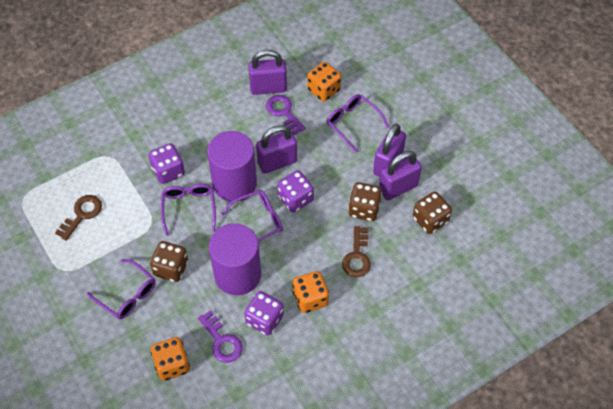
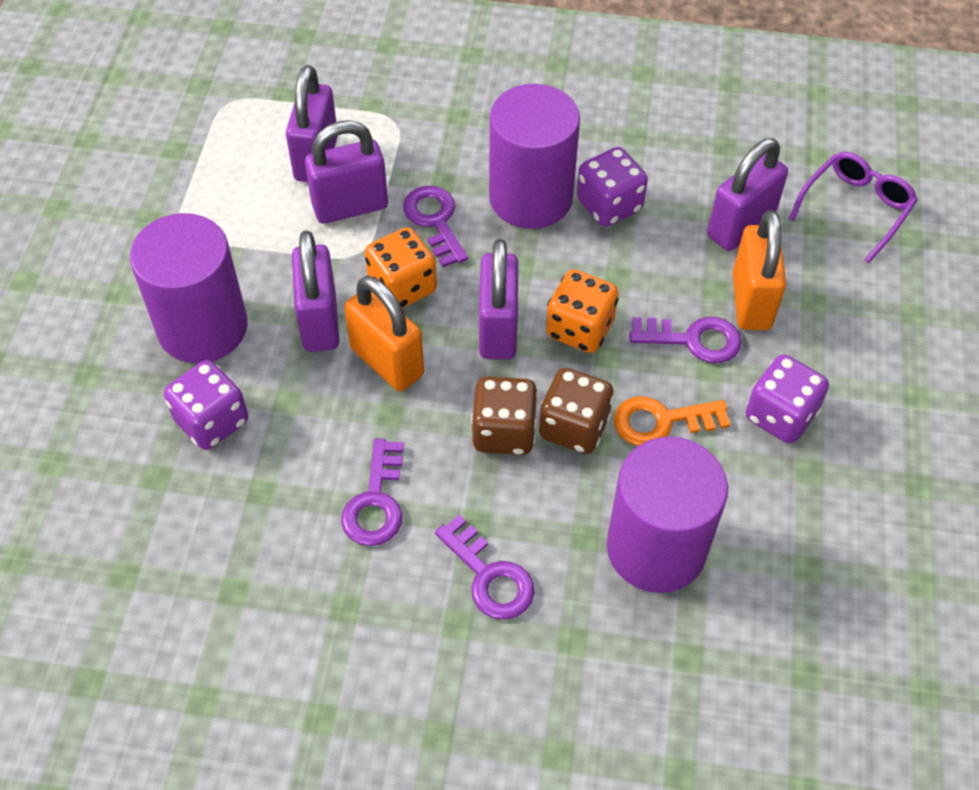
brown dice: 3 -> 2
brown key: 2 -> 0
orange dice: 3 -> 2
orange key: 0 -> 1
orange padlock: 0 -> 2
purple cylinder: 2 -> 3
purple glasses: 4 -> 1
purple key: 2 -> 4
purple padlock: 4 -> 5

